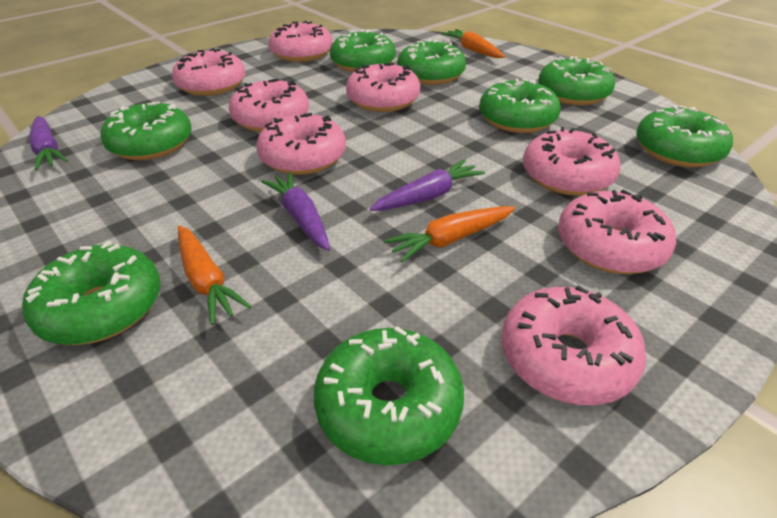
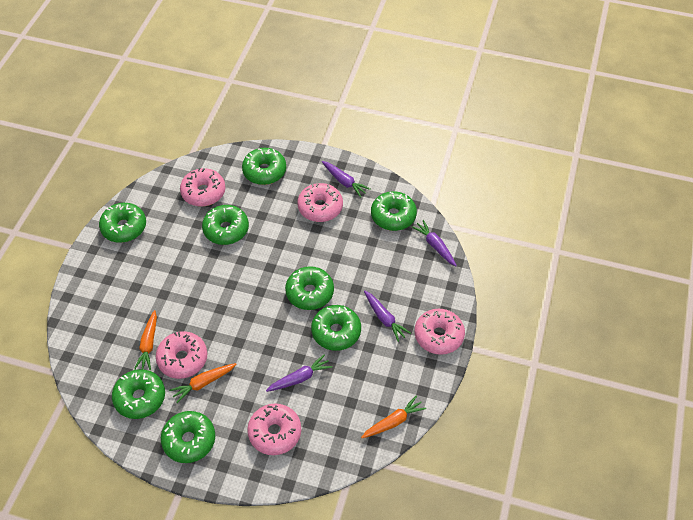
pink donut: 8 -> 5
purple carrot: 3 -> 4

